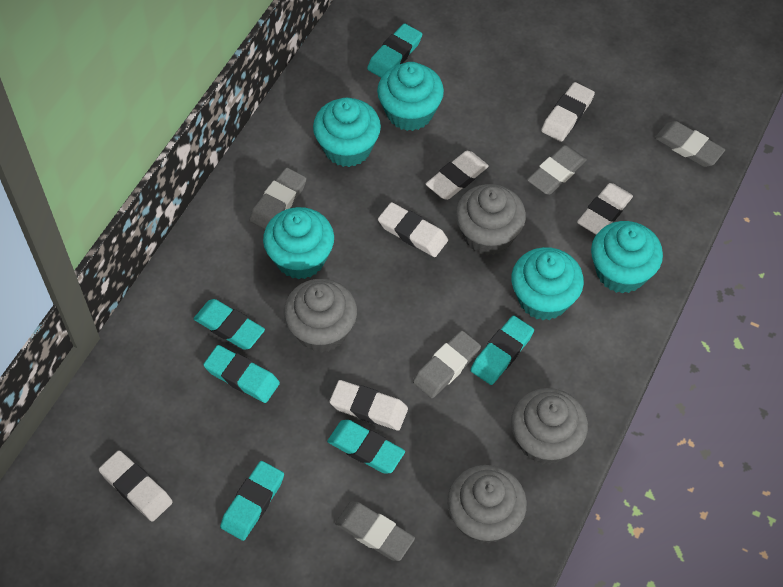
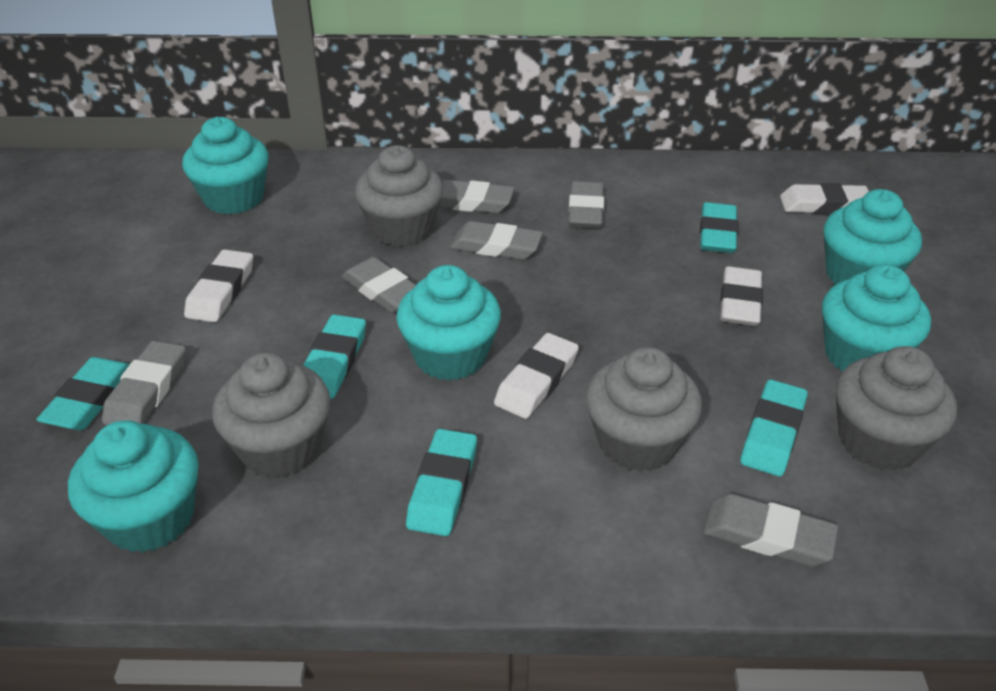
grey eraser: 5 -> 6
turquoise eraser: 6 -> 5
white eraser: 6 -> 4

